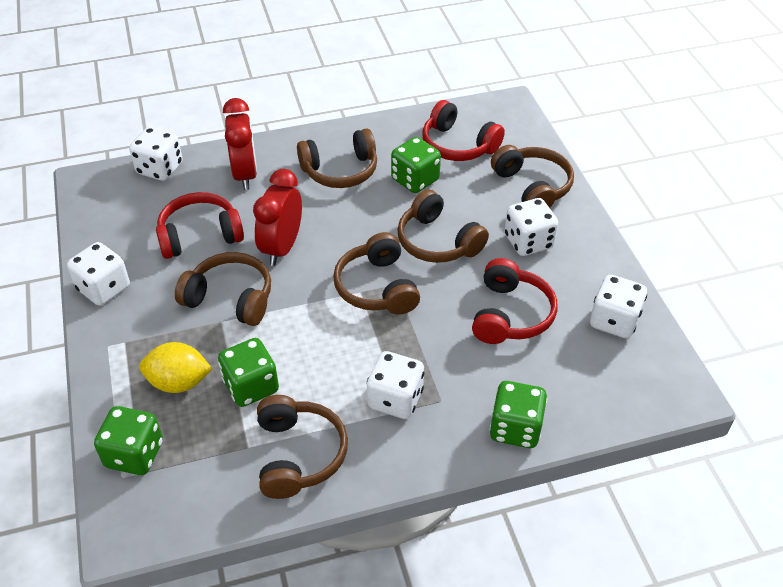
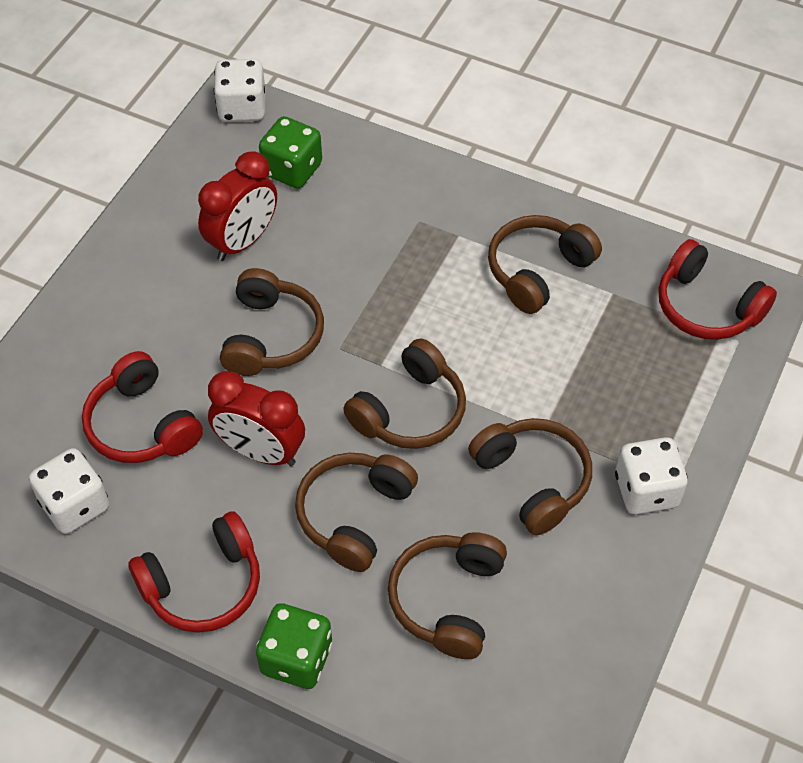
green dice: 4 -> 2
white dice: 5 -> 3
yellow lemon: 1 -> 0

